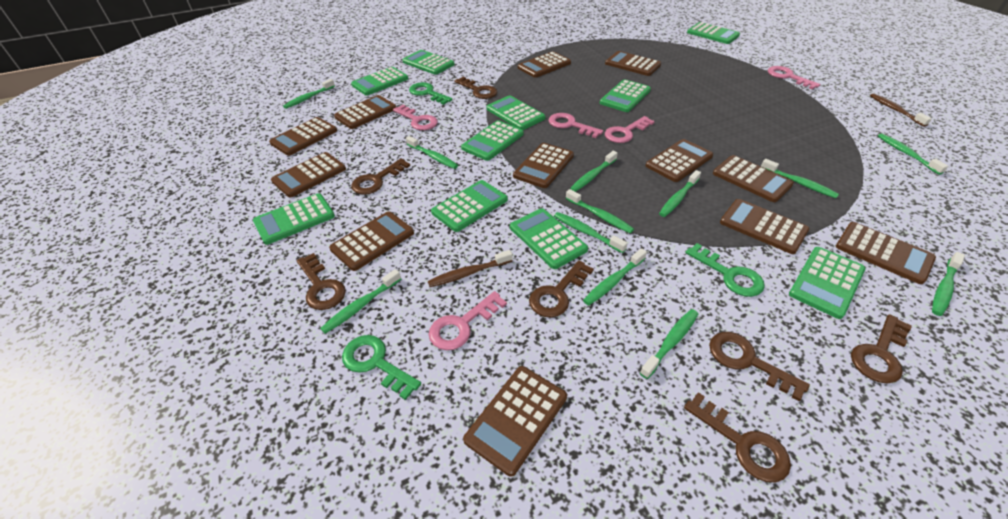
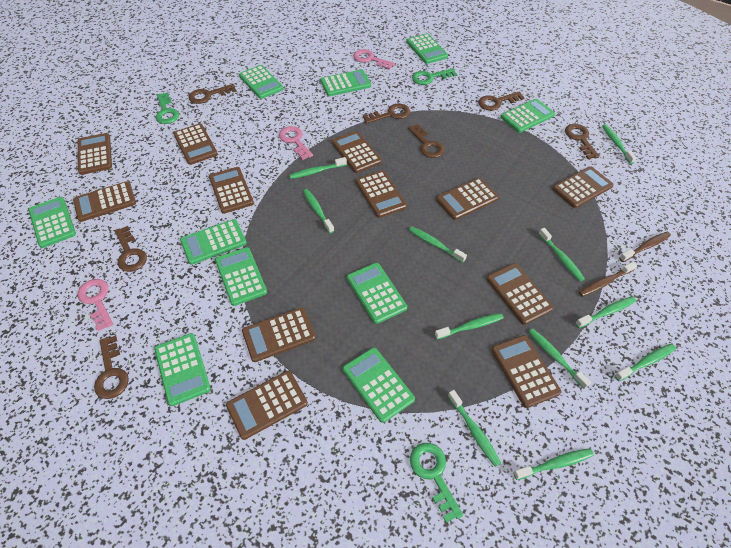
green toothbrush: 12 -> 11
pink key: 5 -> 3

